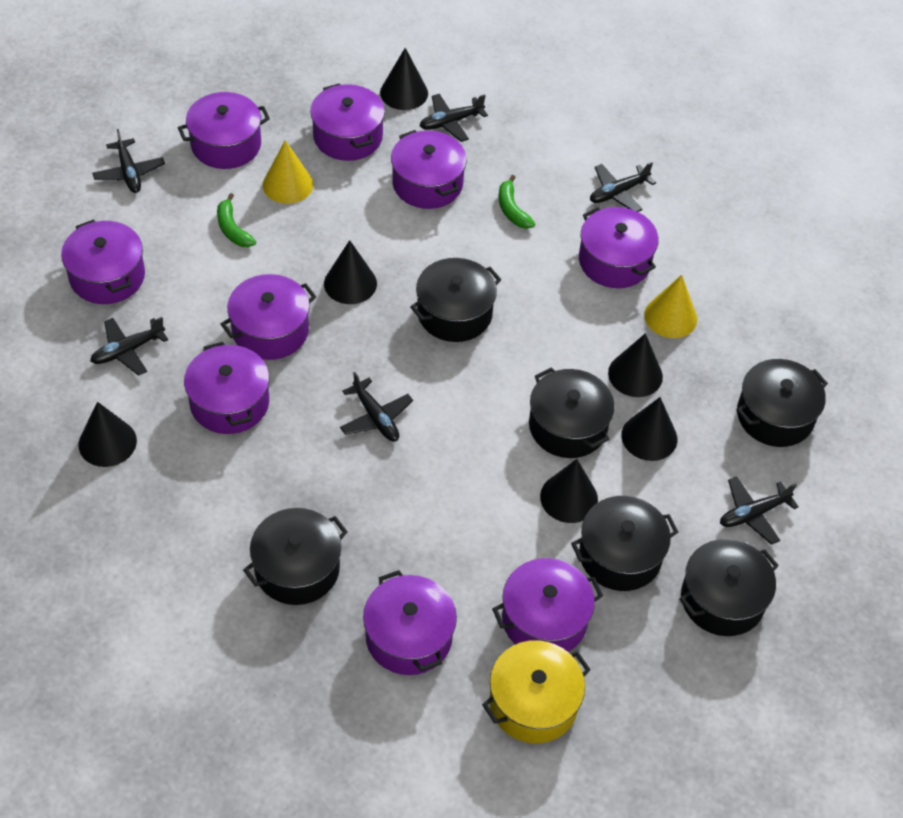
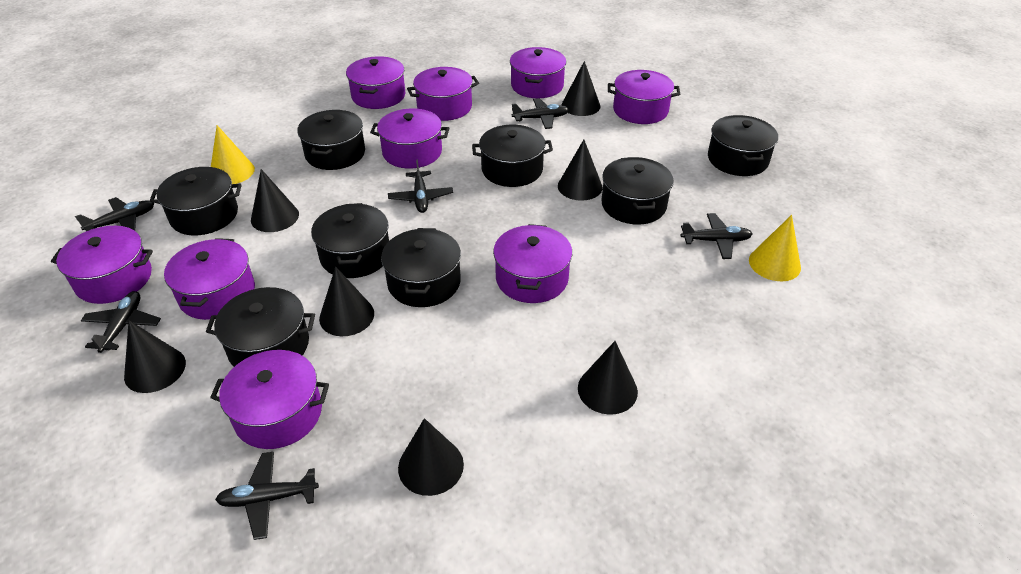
black cone: 6 -> 7
black pot: 6 -> 8
green banana: 2 -> 0
yellow pot: 1 -> 0

